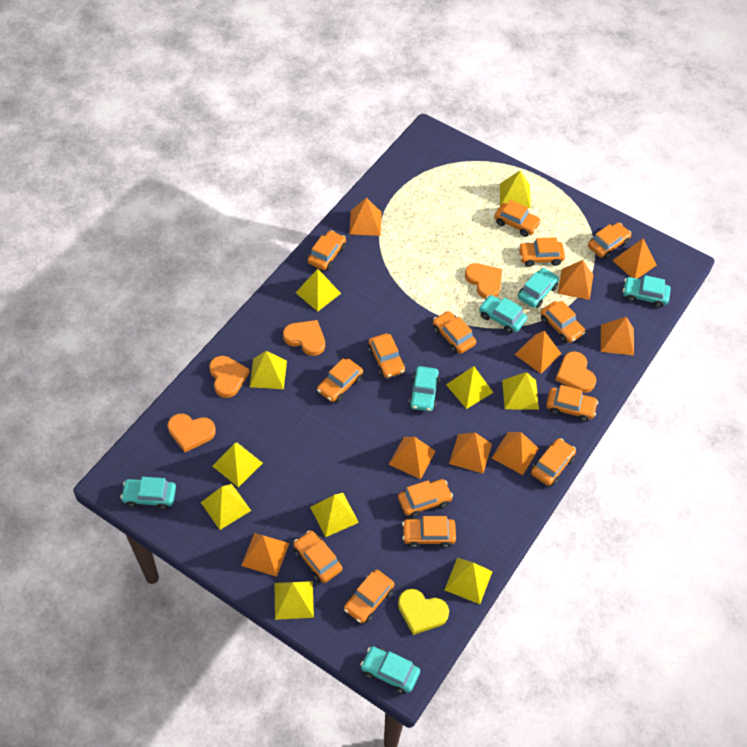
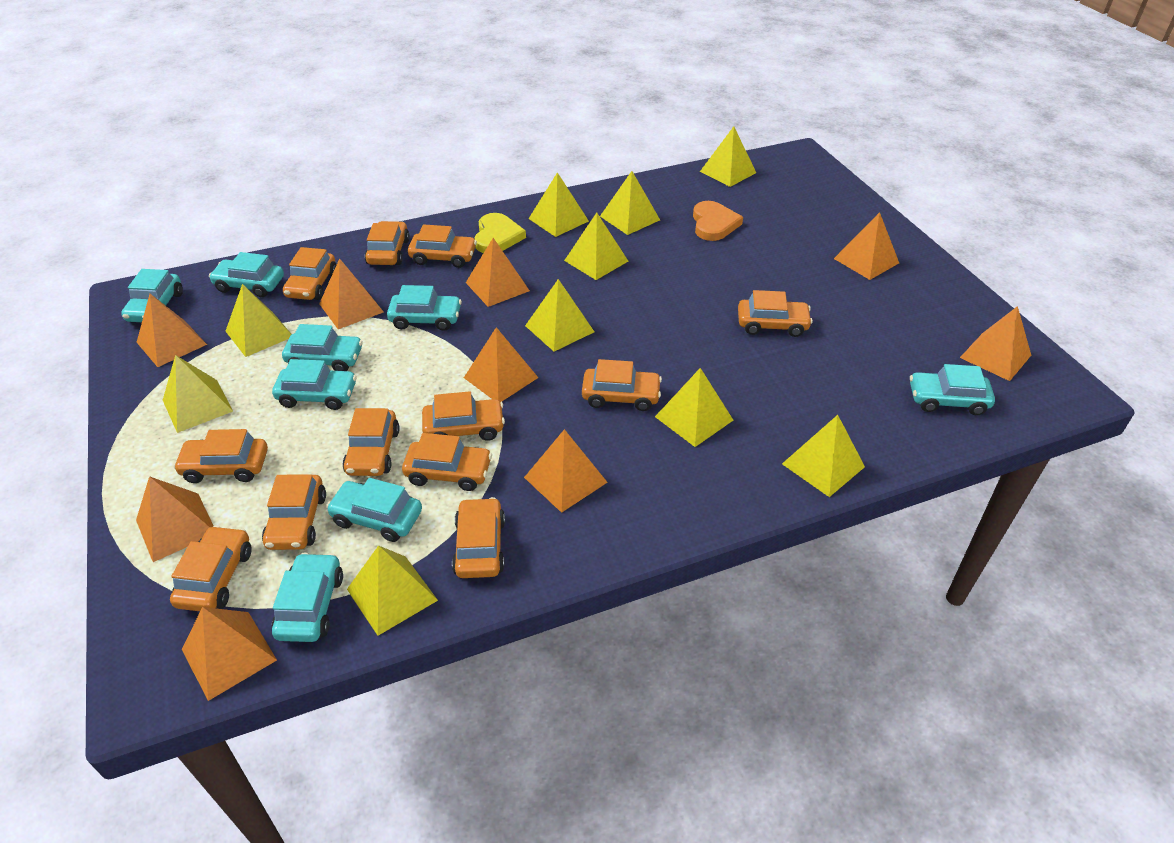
orange car: 14 -> 12
orange heart: 5 -> 1
turquoise car: 6 -> 8

